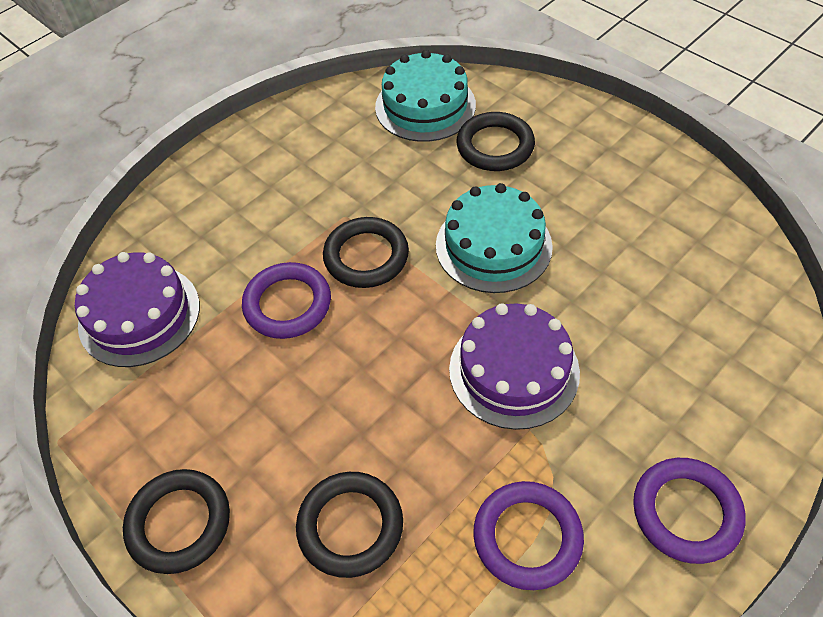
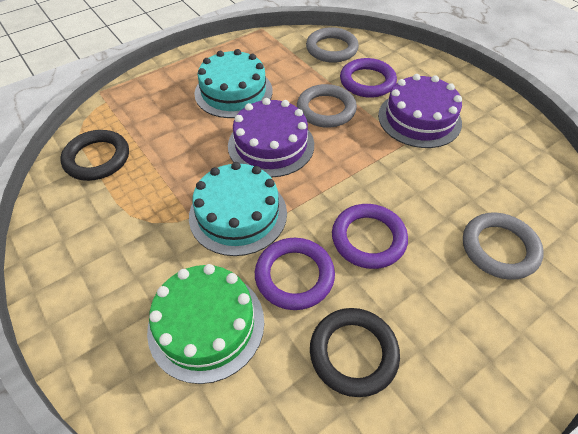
black ring: 4 -> 2
green cake: 0 -> 1
grey ring: 0 -> 3

